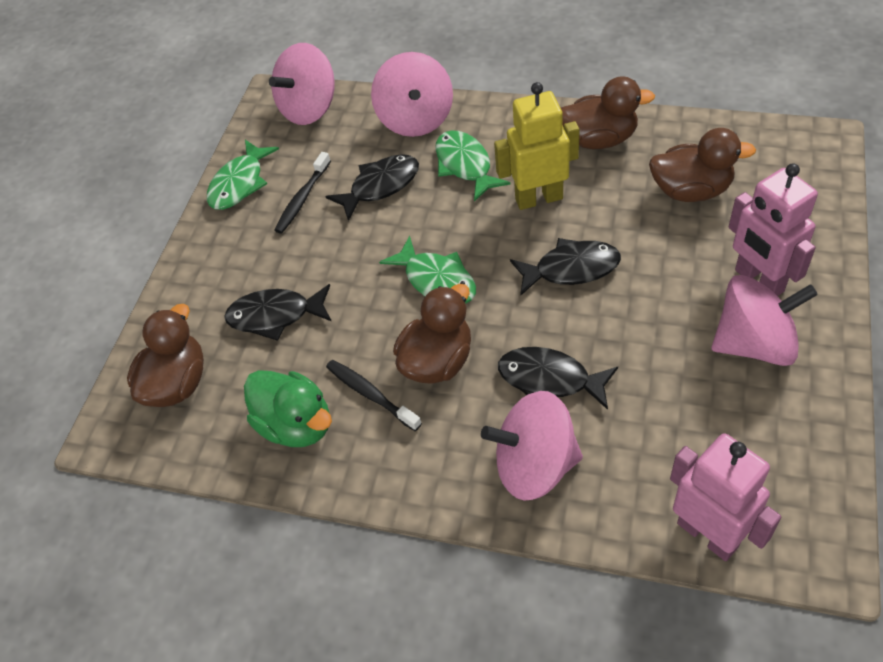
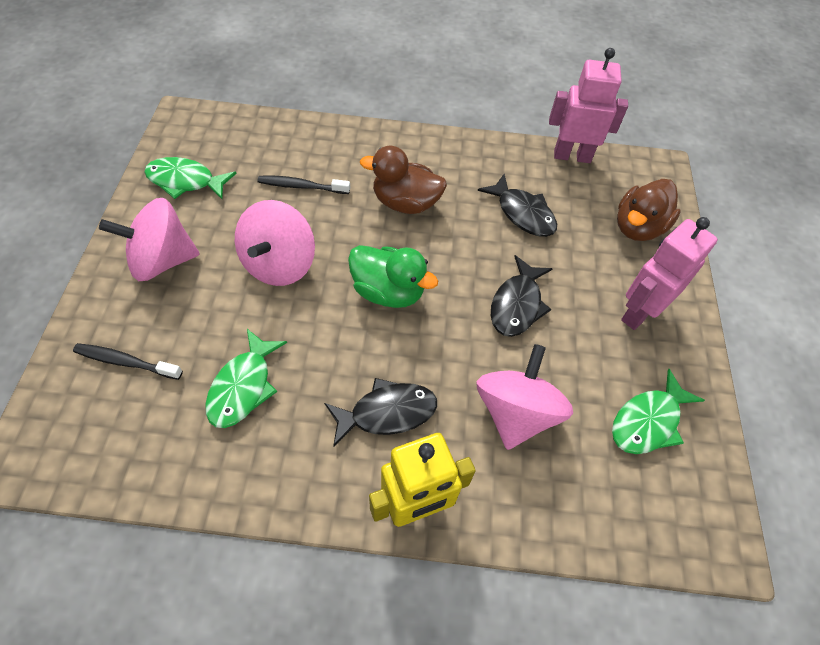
black fish: 4 -> 3
brown duck: 4 -> 2
pink spinning top: 4 -> 3

